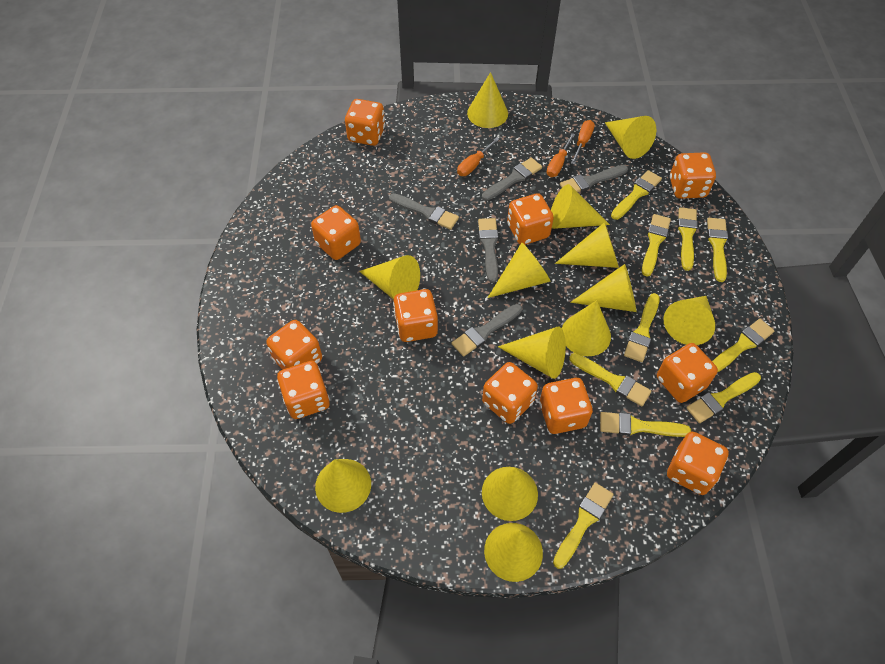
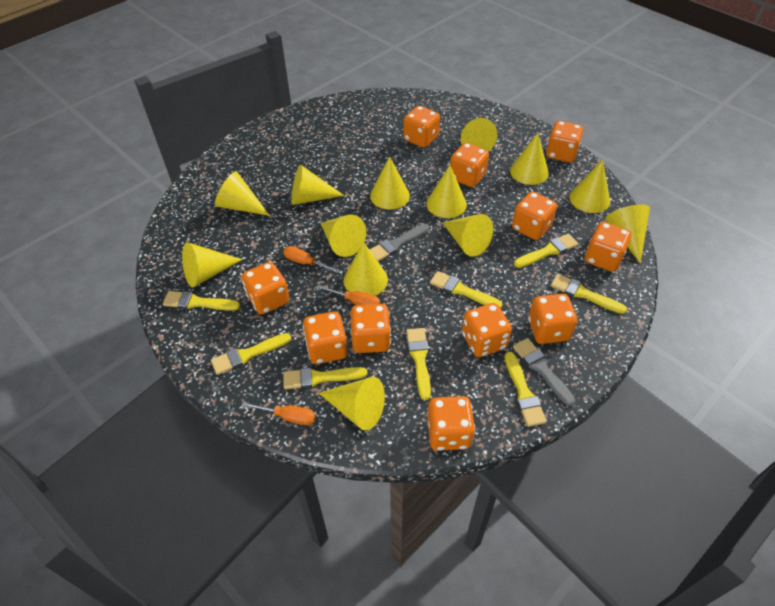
grey brush: 5 -> 2
yellow brush: 10 -> 8

